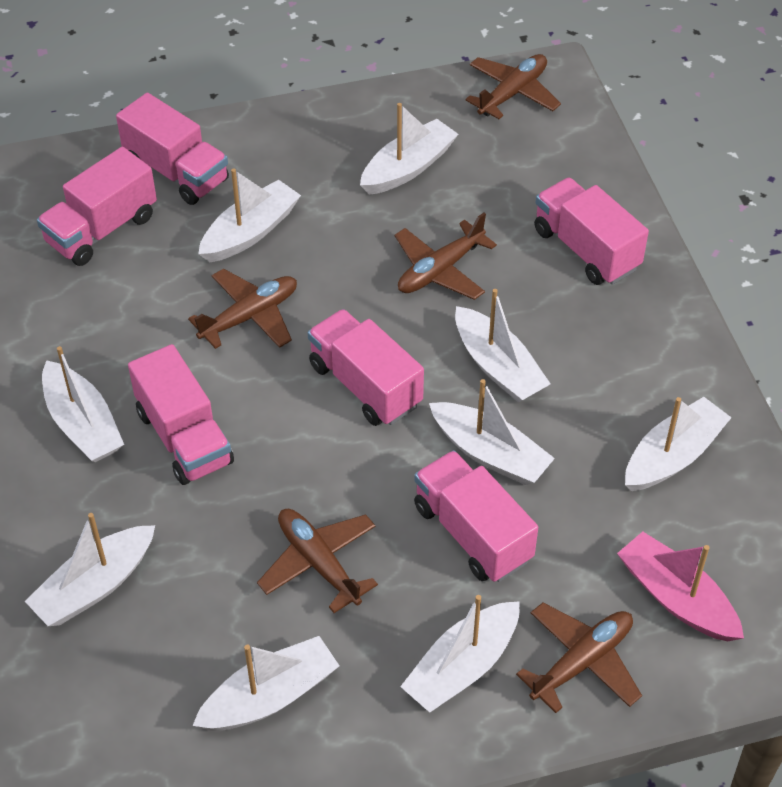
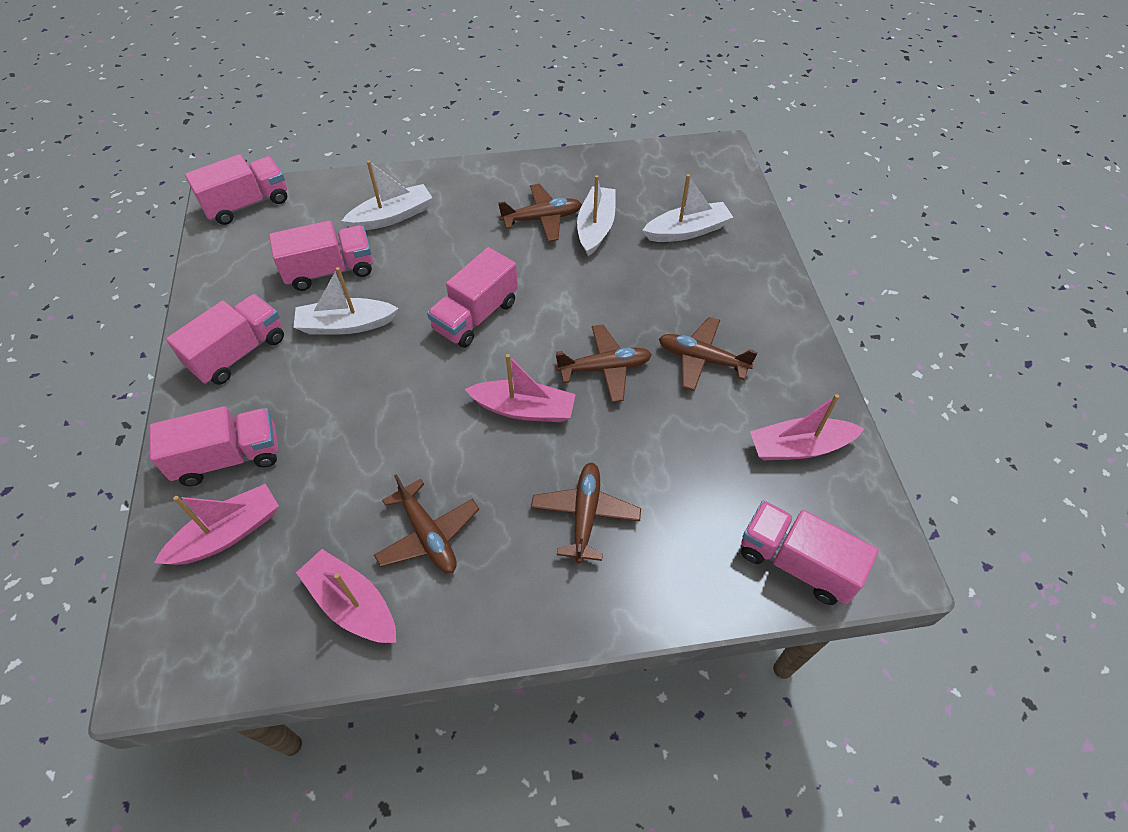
pink boat: 1 -> 4
white boat: 9 -> 4

